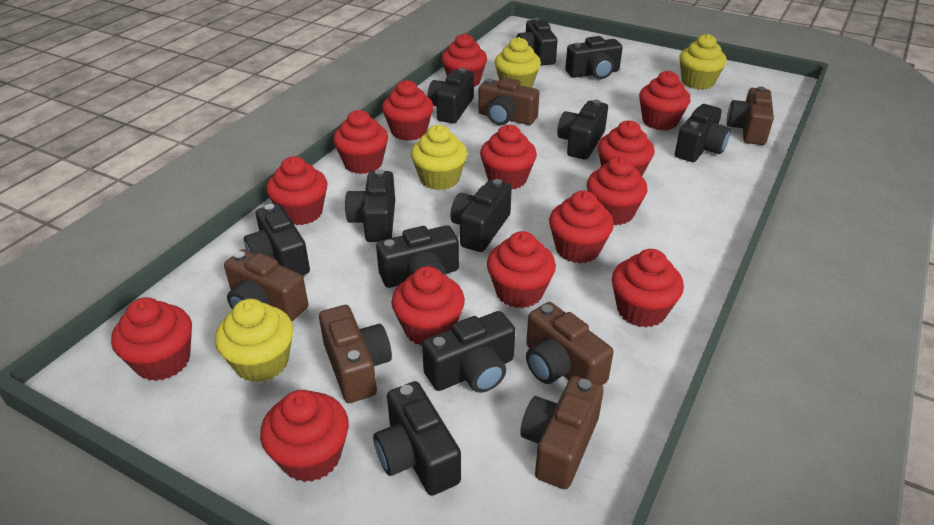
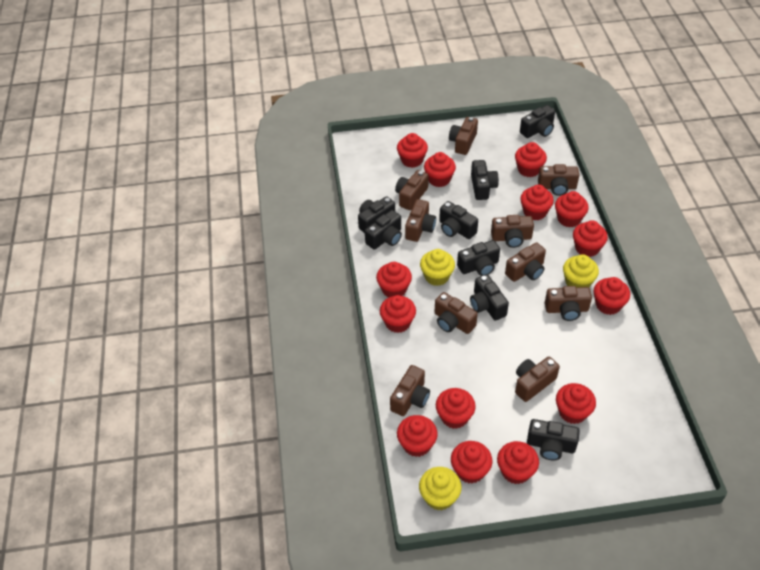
black camera: 11 -> 8
brown camera: 6 -> 10
yellow cupcake: 4 -> 3

